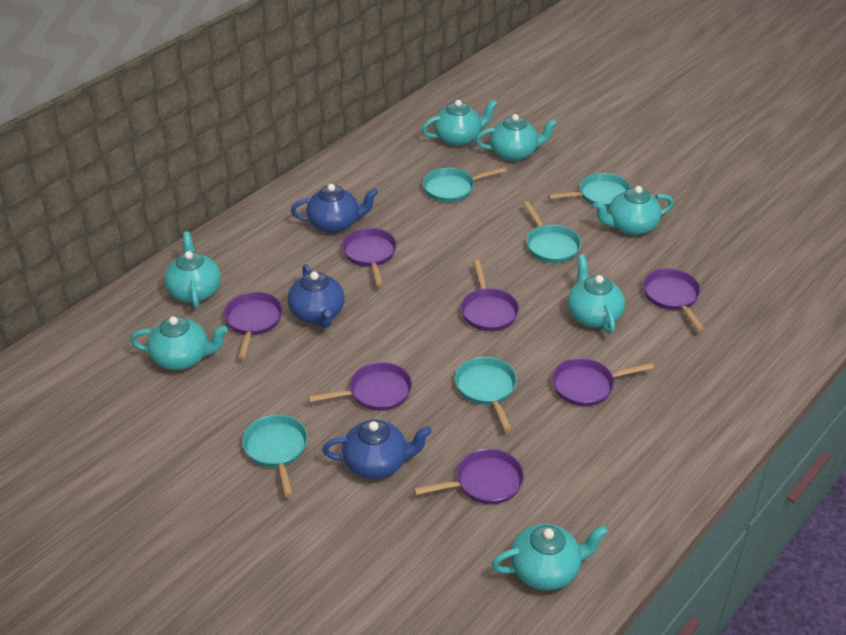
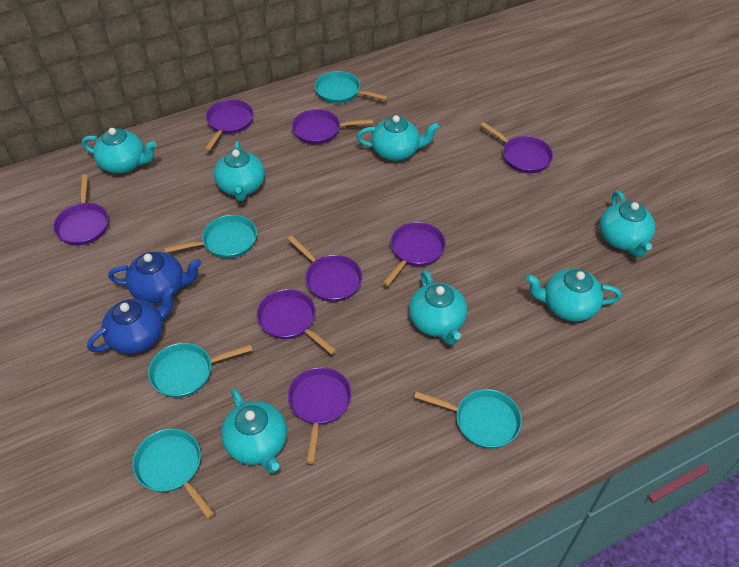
blue teapot: 3 -> 2
purple pan: 7 -> 8

